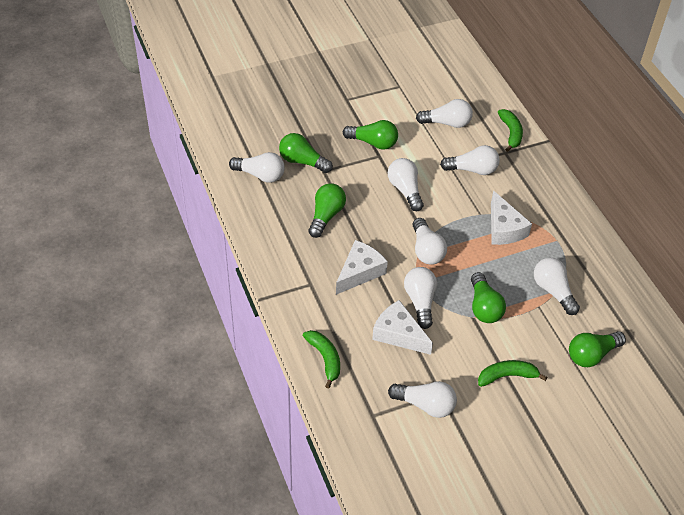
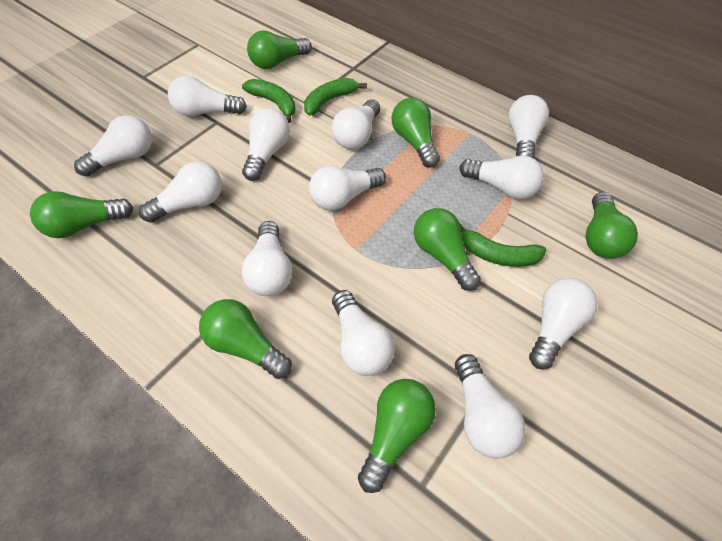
green light bulb: 5 -> 7
white cheese: 3 -> 0
white light bulb: 8 -> 12

